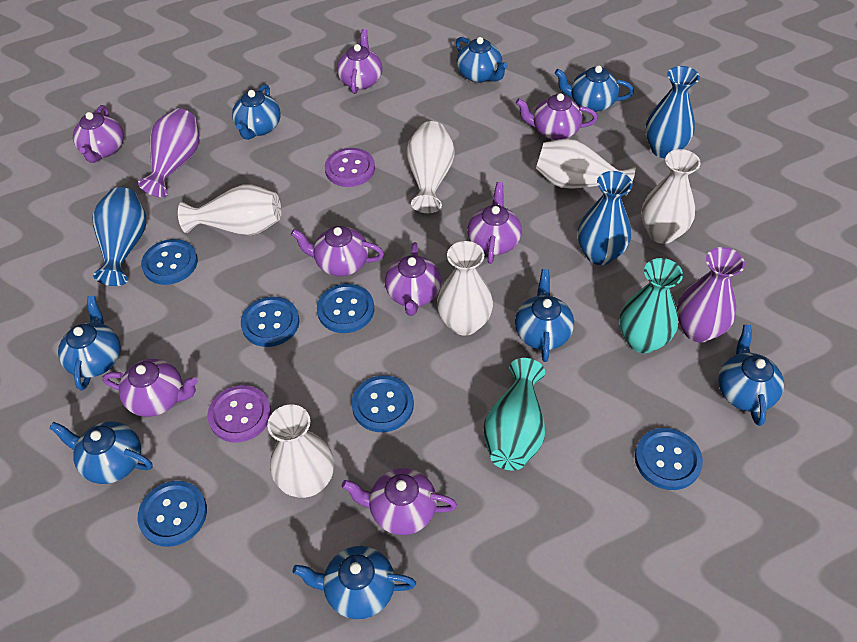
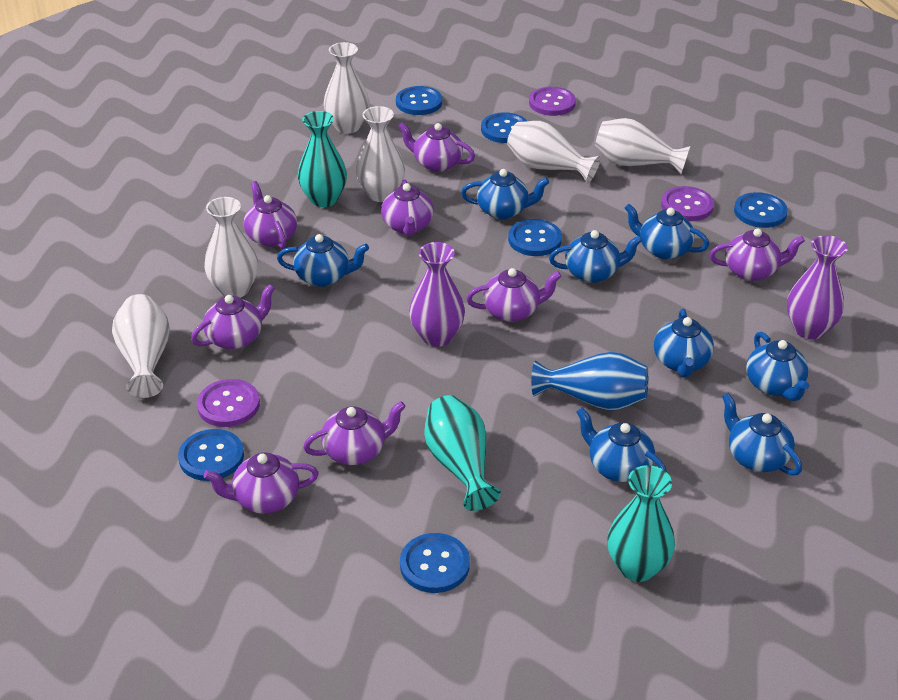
blue vase: 3 -> 1
purple button: 2 -> 3
turquoise vase: 2 -> 3

